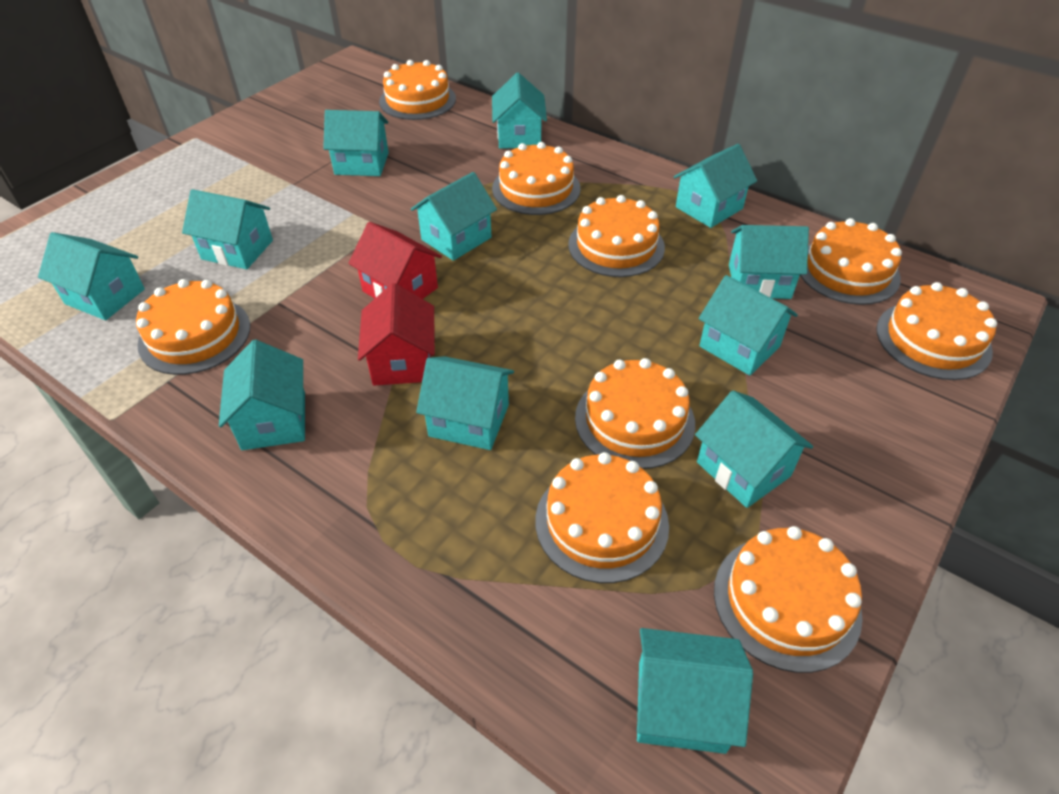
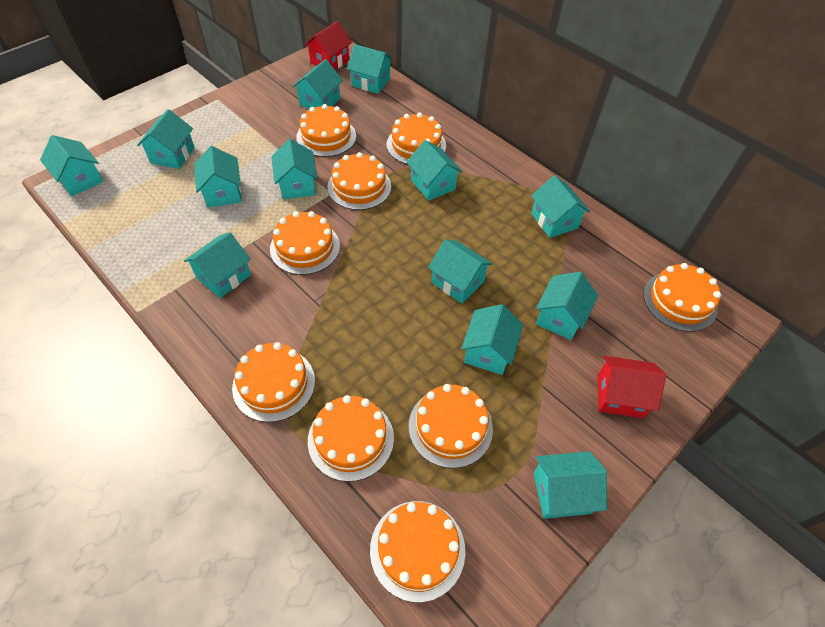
turquoise house: 12 -> 13

